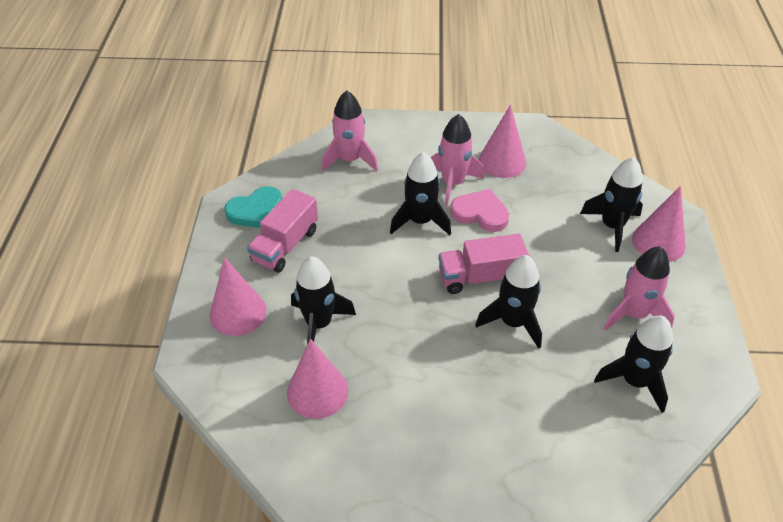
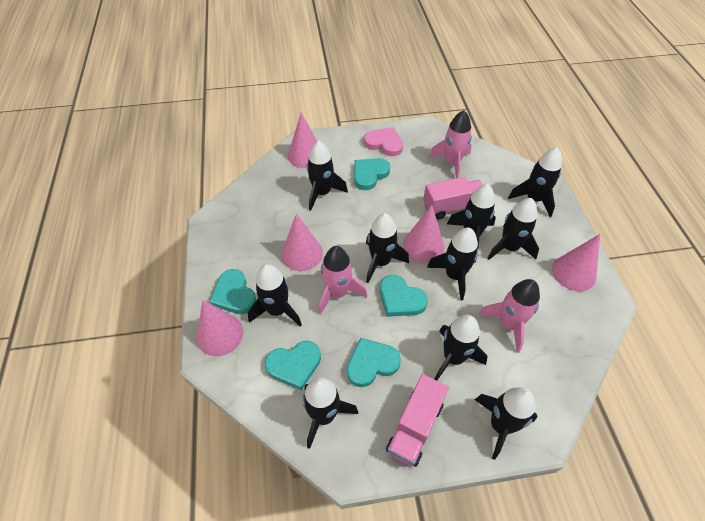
black rocket: 5 -> 10
pink cone: 4 -> 5
turquoise heart: 1 -> 5

